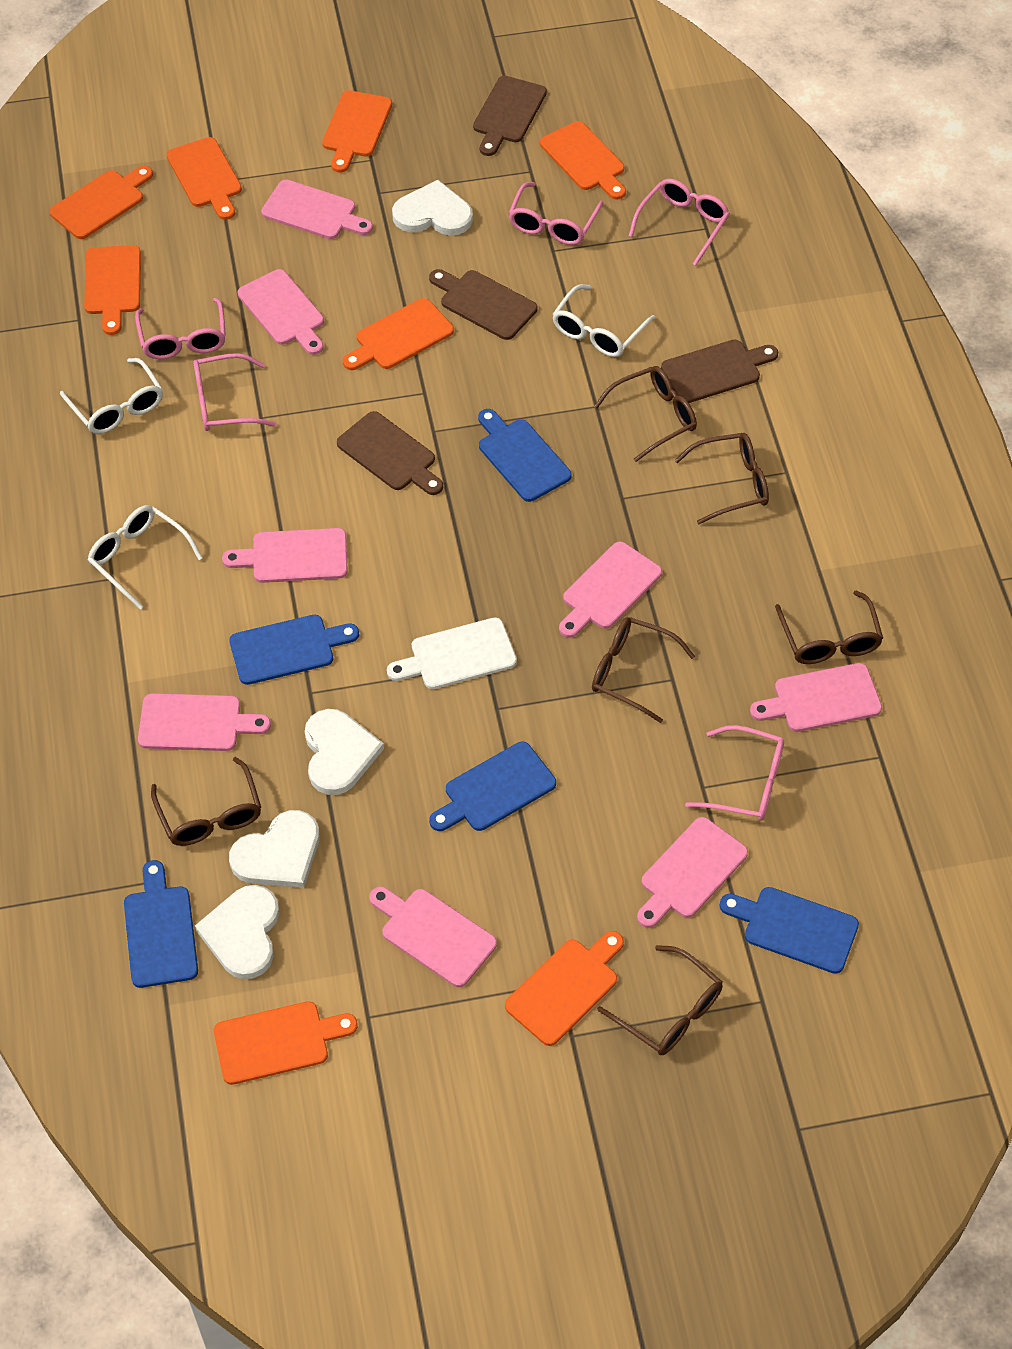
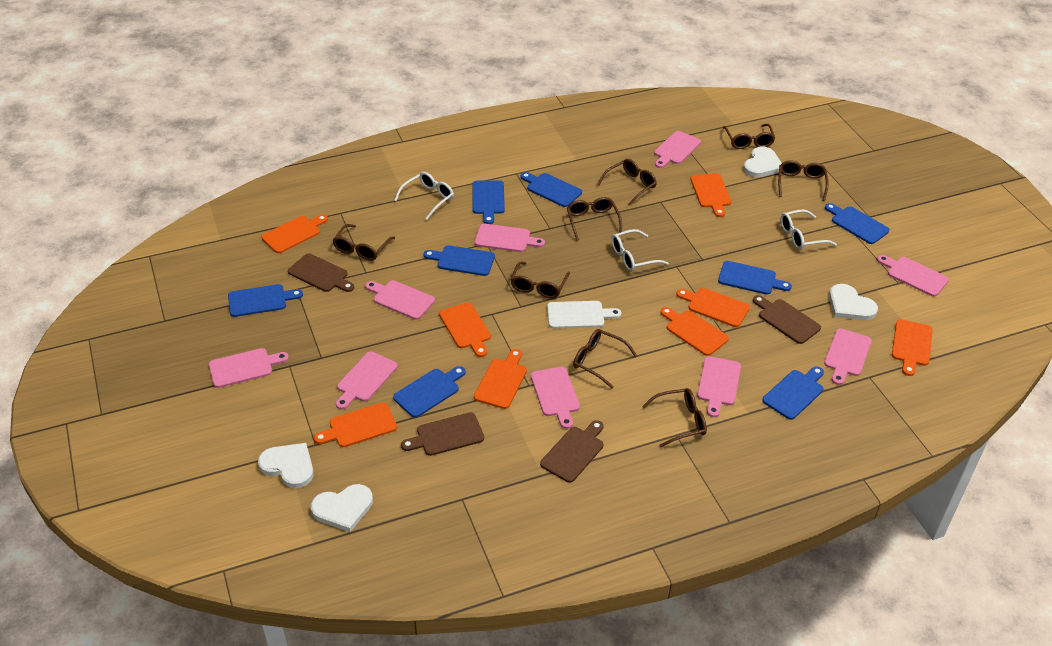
blue cutting board: 5 -> 8
brown glasses: 6 -> 8
pink cutting board: 8 -> 9
pink glasses: 5 -> 0

